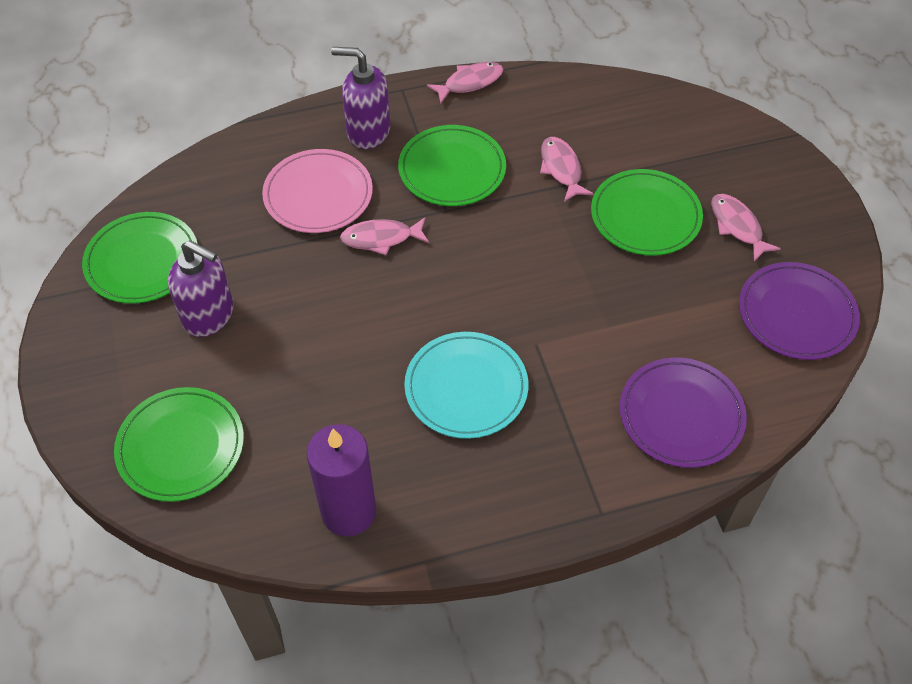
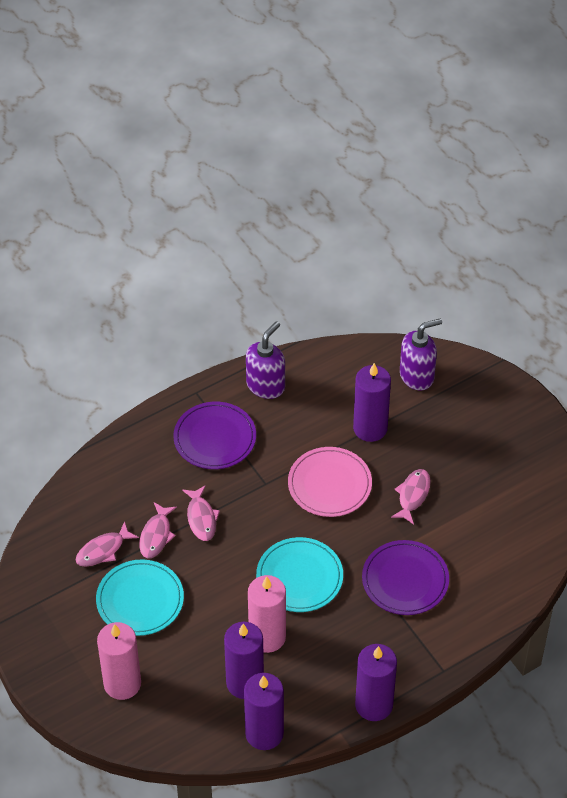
green plate: 4 -> 0
pink candle: 0 -> 2
purple candle: 1 -> 4
turquoise plate: 1 -> 2

